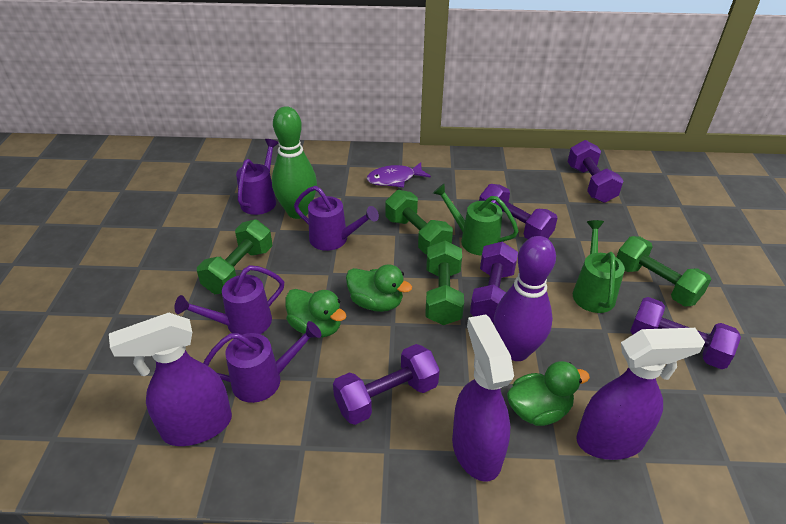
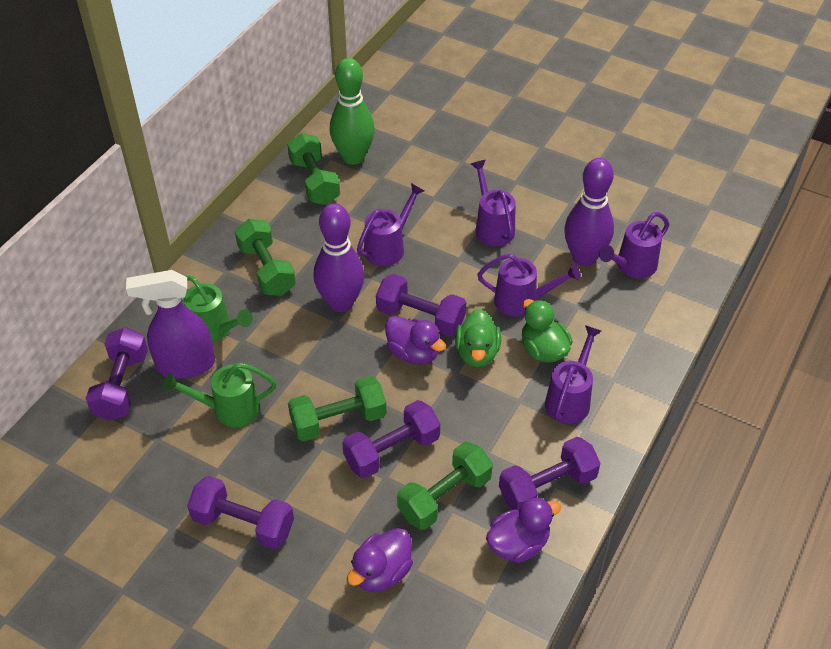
green duck: 3 -> 2
purple bowling pin: 1 -> 2
purple duck: 0 -> 3
purple fish: 1 -> 0
purple spray bottle: 3 -> 1
purple watering can: 4 -> 5

